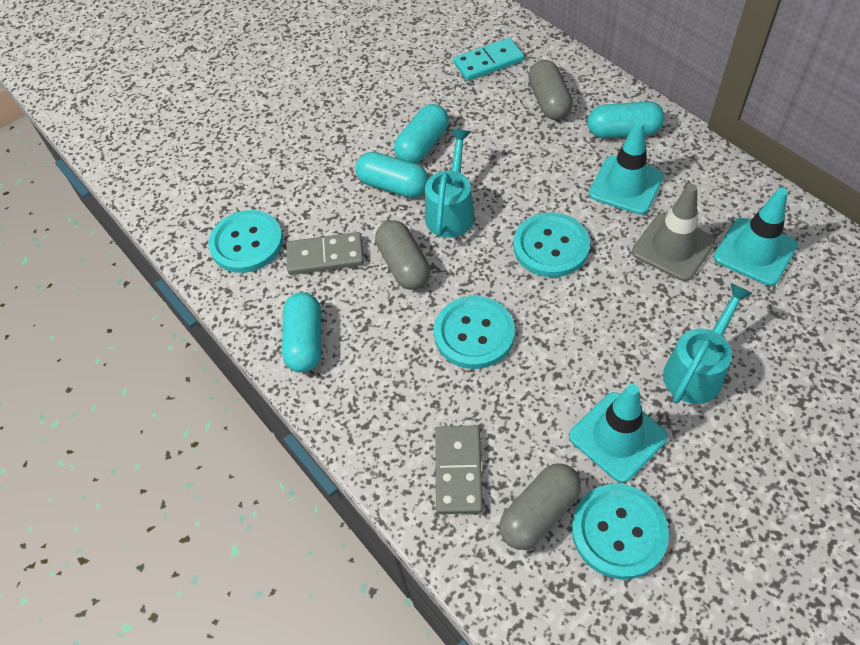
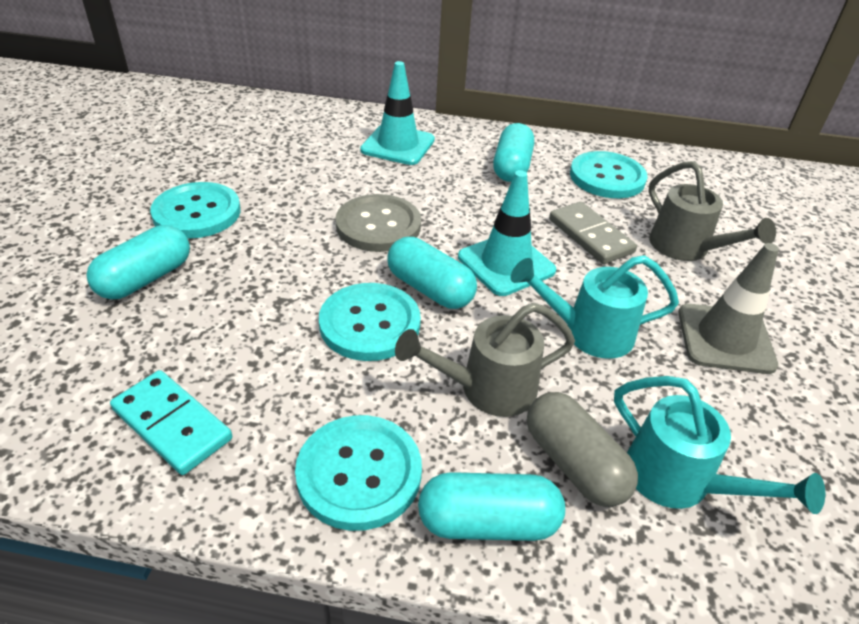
grey button: 0 -> 1
grey capsule: 3 -> 1
grey domino: 2 -> 1
grey watering can: 0 -> 2
turquoise traffic cone: 3 -> 2

